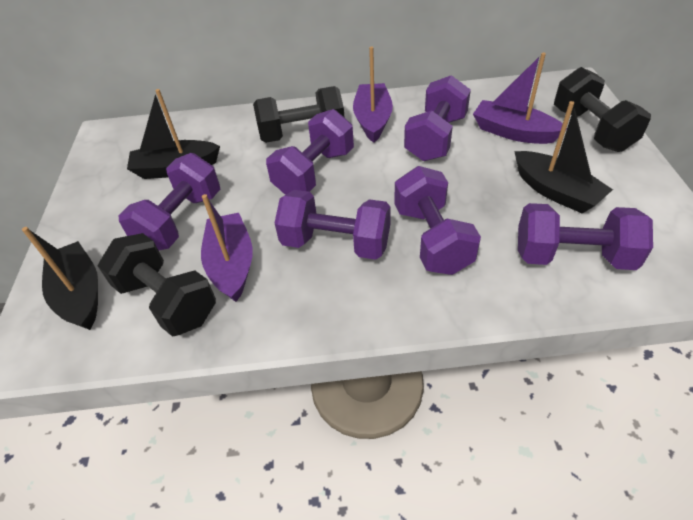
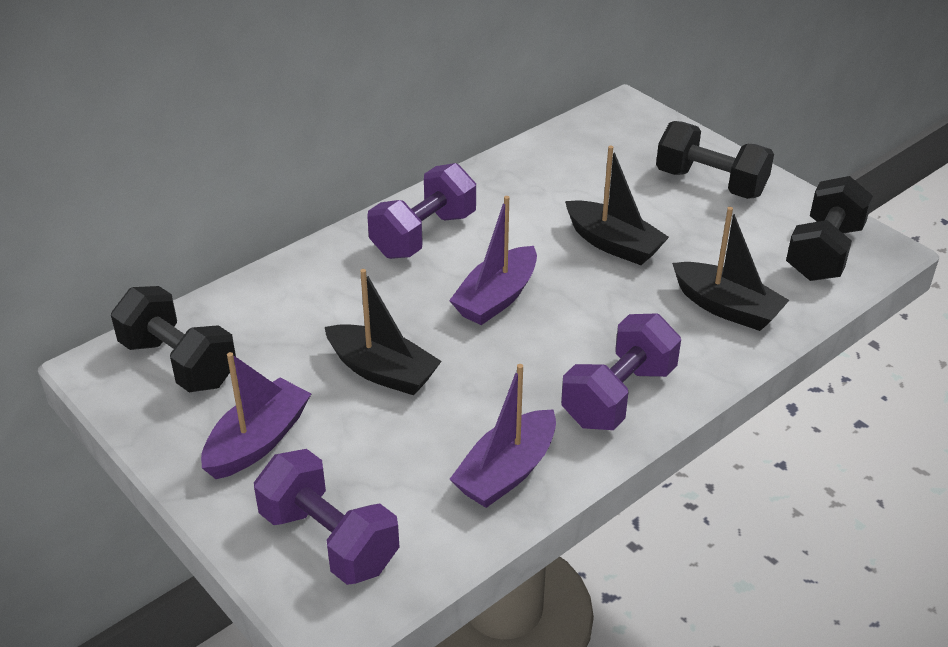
purple dumbbell: 6 -> 3

